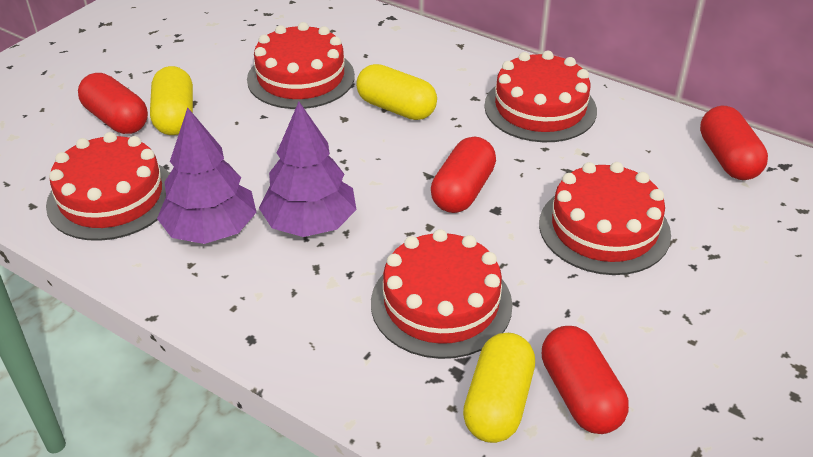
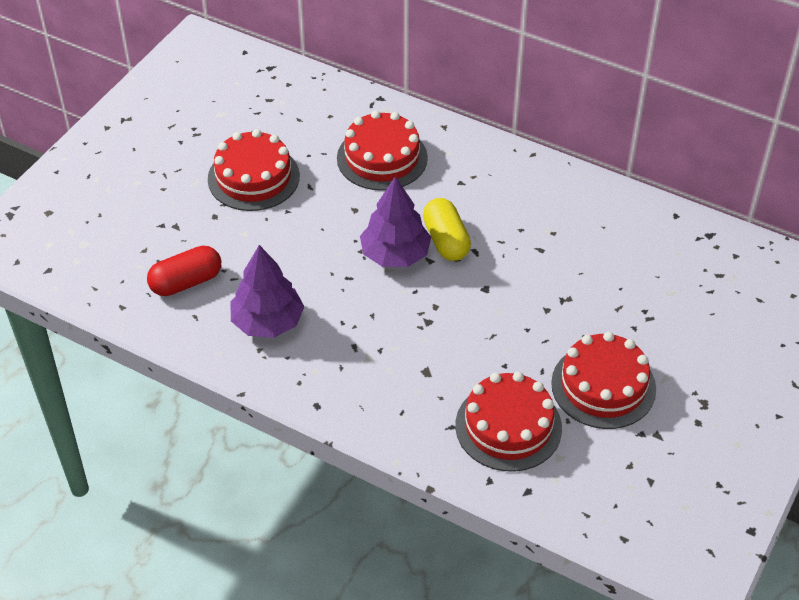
red cake: 5 -> 4
red capsule: 4 -> 1
yellow capsule: 3 -> 1

